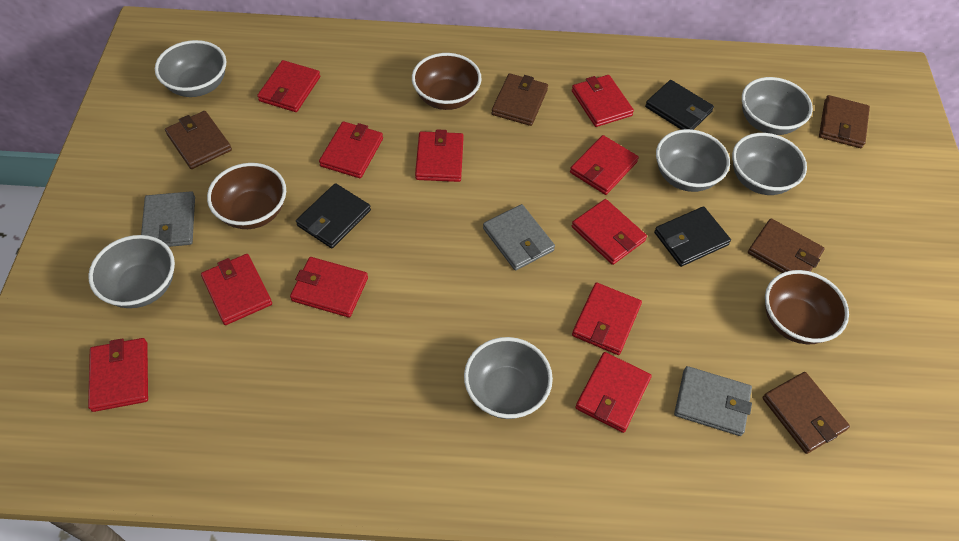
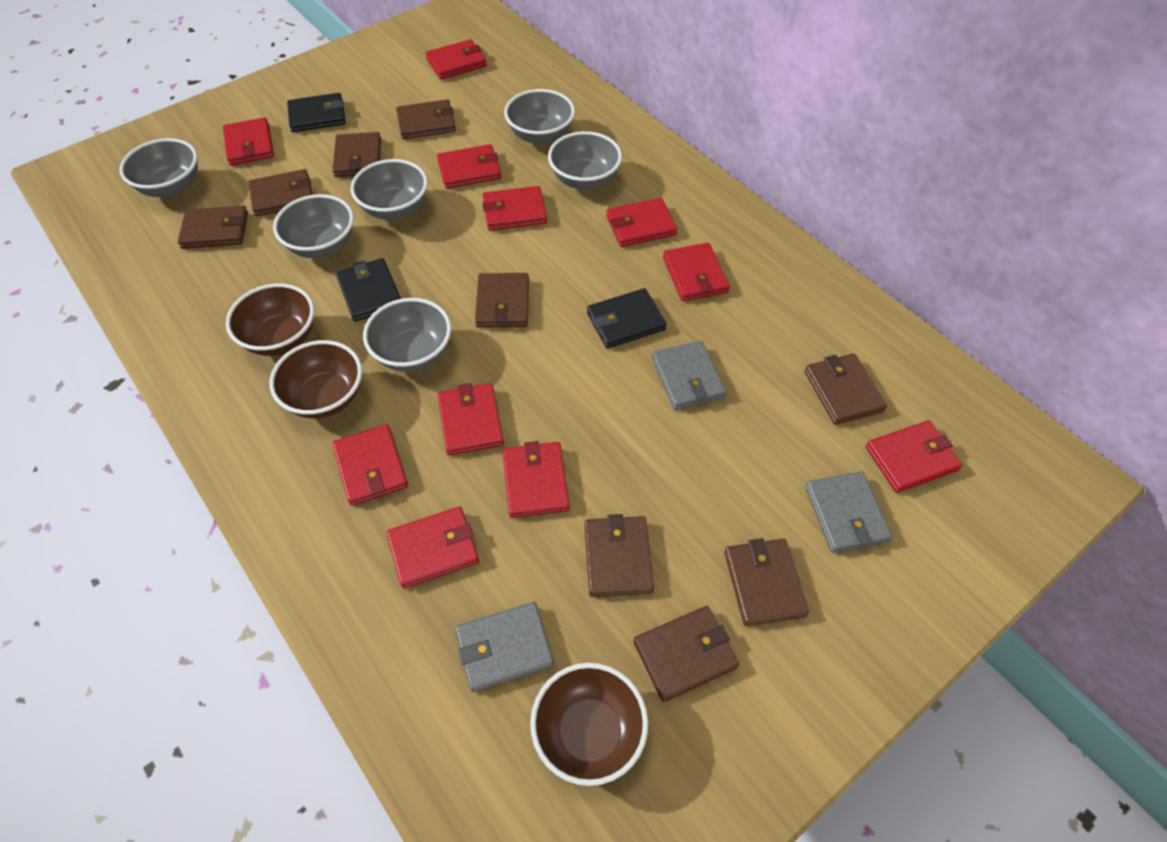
brown wallet: 5 -> 9

